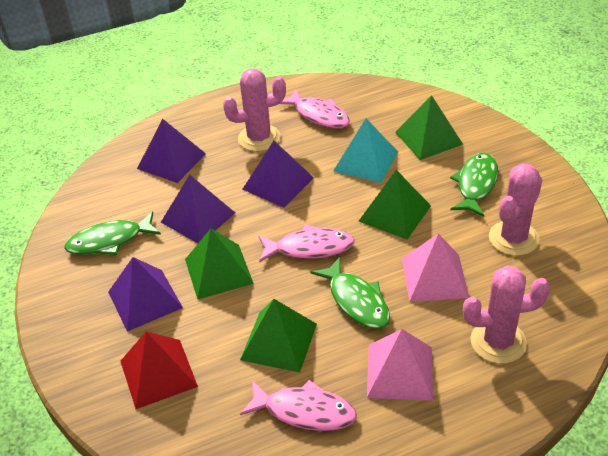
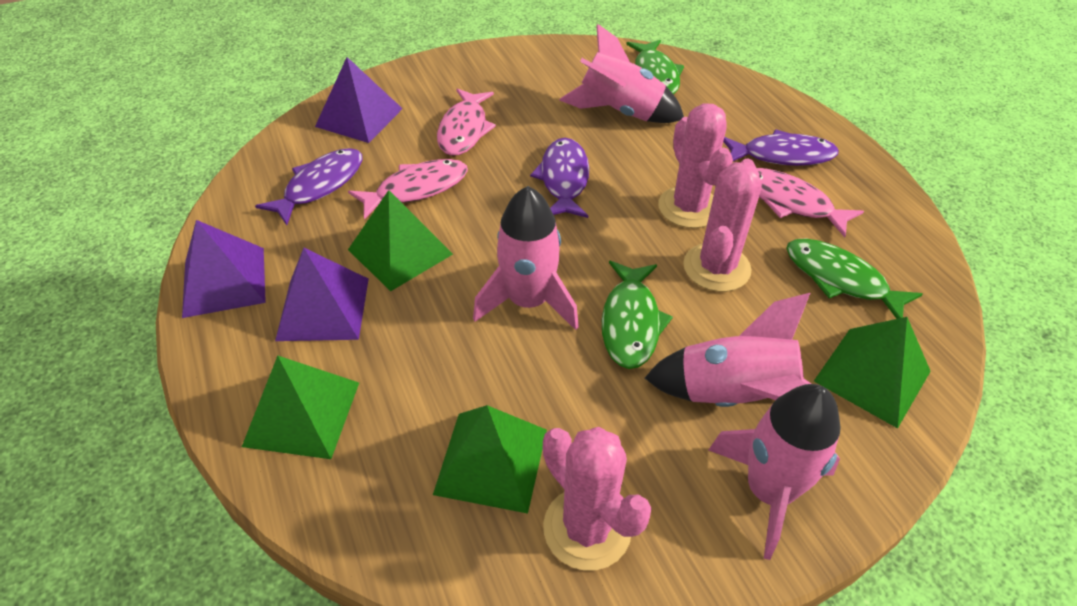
pink pyramid: 2 -> 0
pink rocket: 0 -> 4
purple fish: 0 -> 3
purple pyramid: 4 -> 3
red pyramid: 1 -> 0
turquoise pyramid: 1 -> 0

